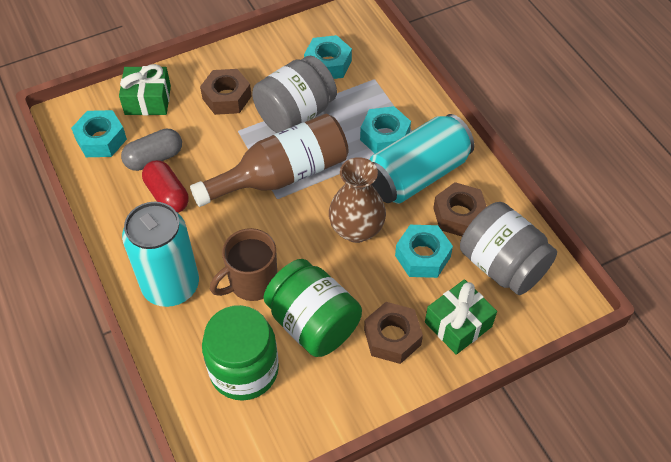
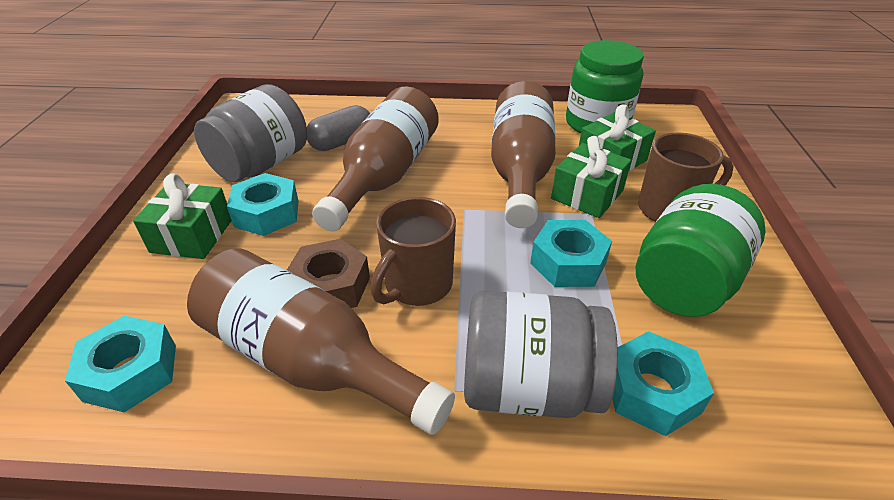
brown bottle: 1 -> 3
brown mug: 1 -> 2
brown nut: 3 -> 1
brown vase: 1 -> 0
green gift: 2 -> 3
red capsule: 1 -> 0
turquoise can: 2 -> 0

